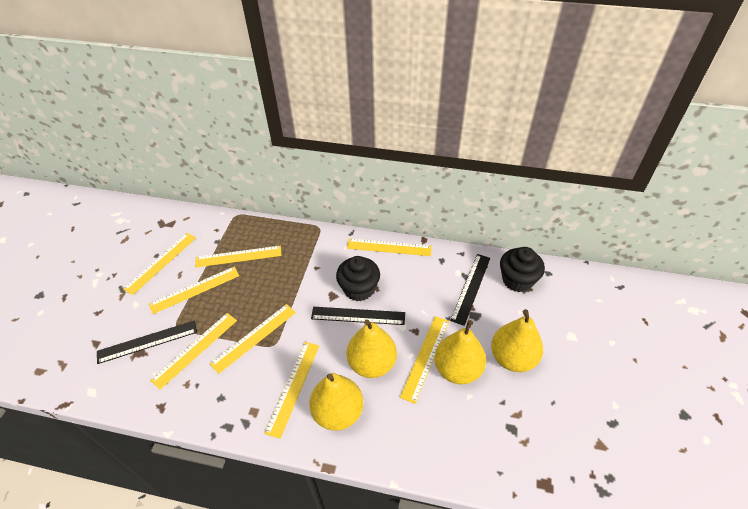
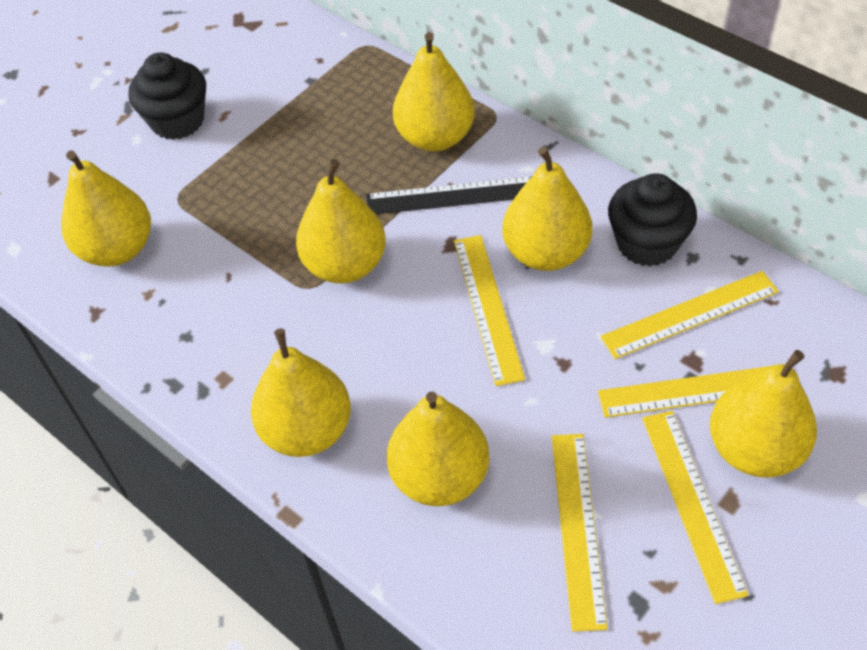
black ruler: 3 -> 1
yellow pear: 4 -> 7
yellow ruler: 8 -> 5

